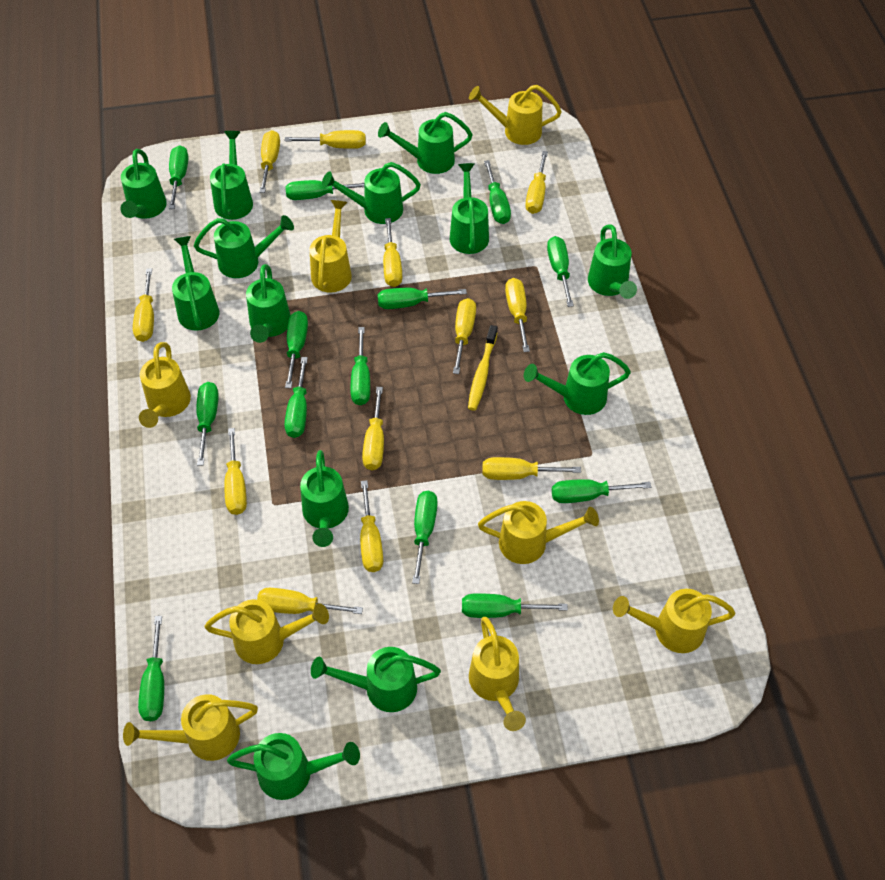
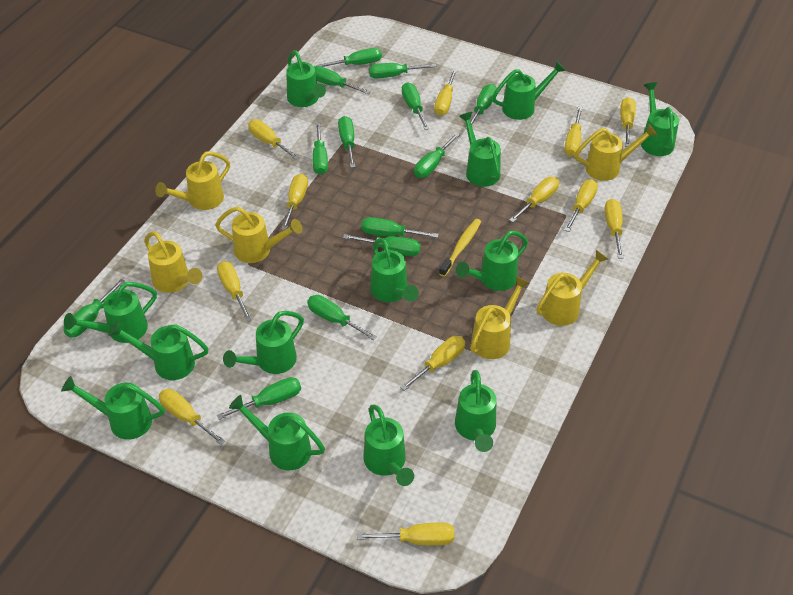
yellow watering can: 8 -> 6

